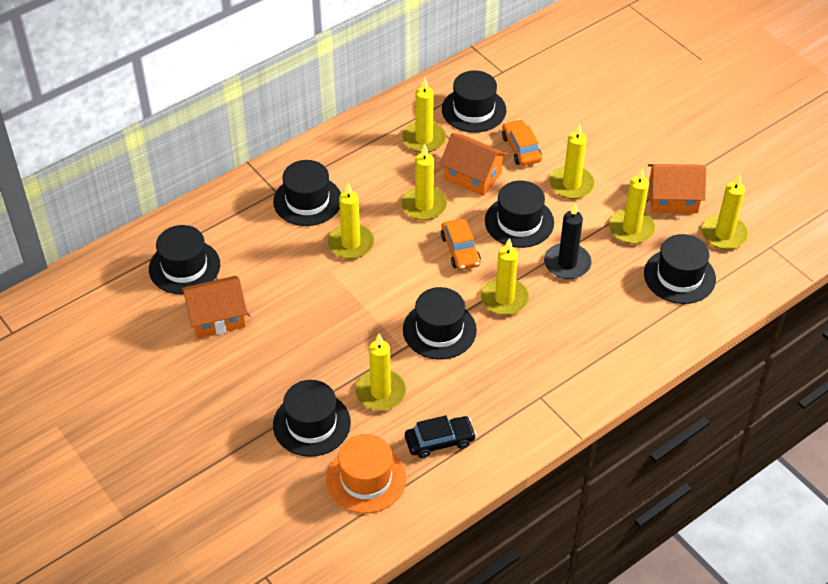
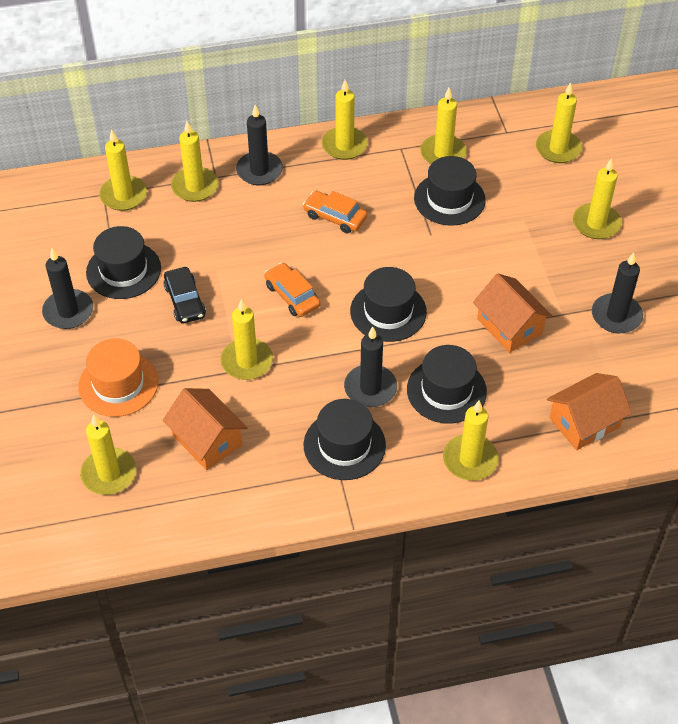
black candle: 1 -> 4
black hat: 7 -> 5
yellow candle: 8 -> 9

